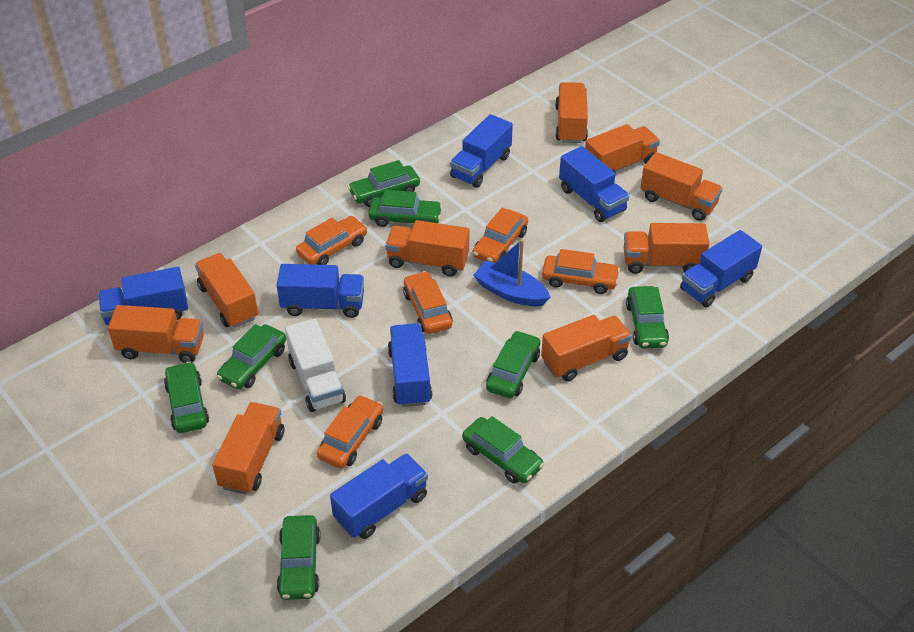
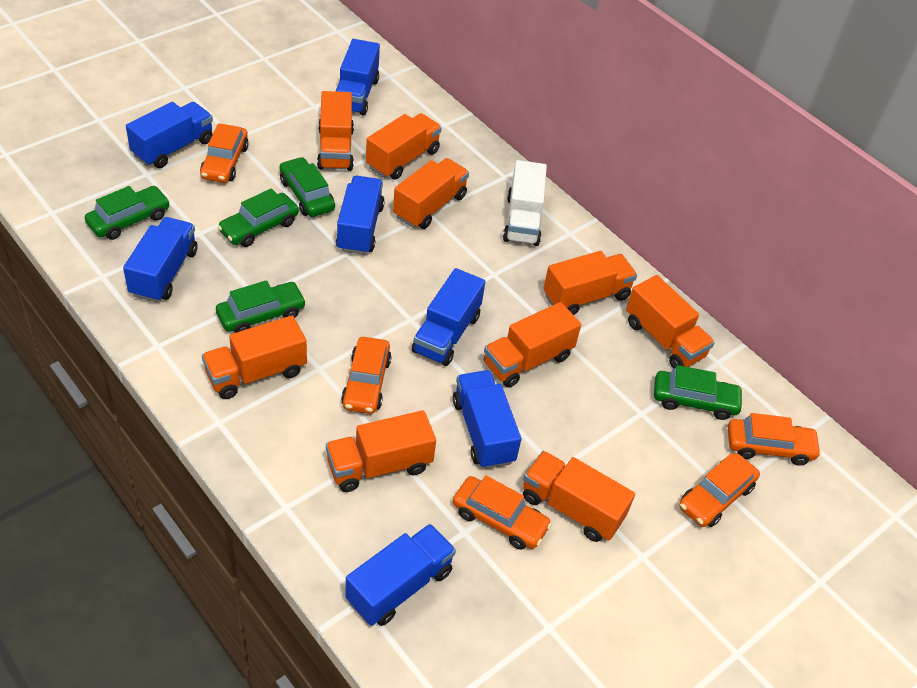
blue boat: 1 -> 0
green car: 8 -> 5

